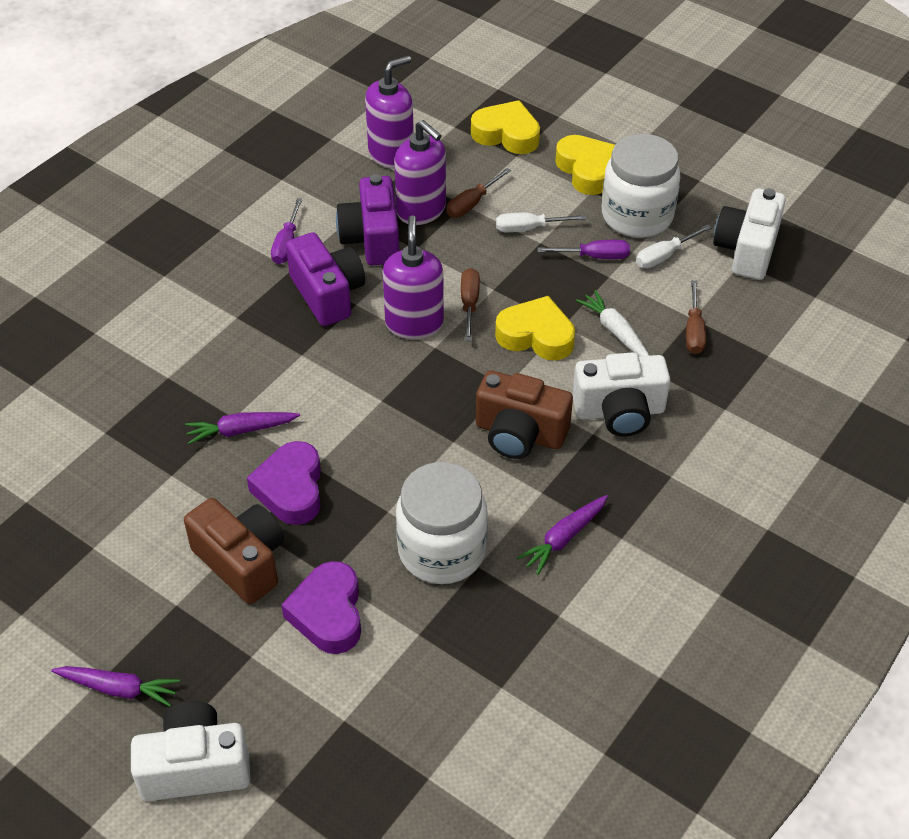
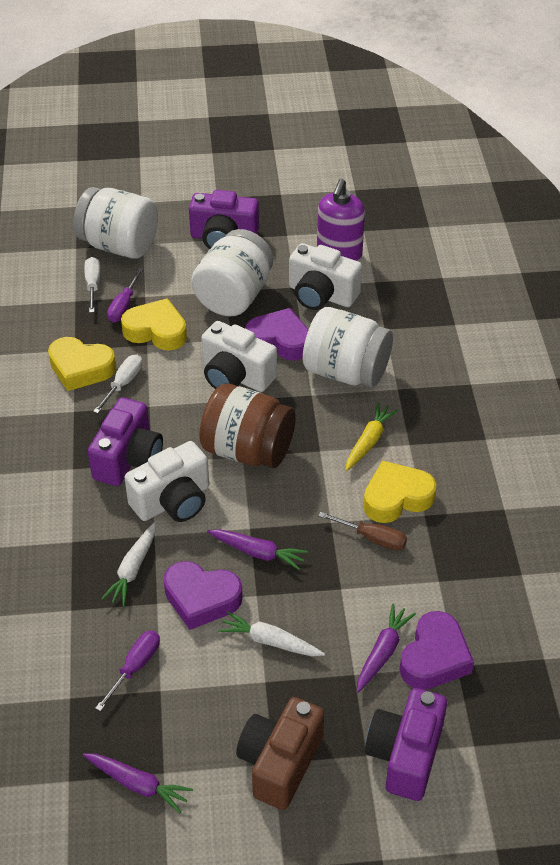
brown camera: 2 -> 1
brown jar: 0 -> 1
brown screwdriver: 3 -> 1
purple camera: 2 -> 3
purple heart: 2 -> 3
purple soap dispenser: 3 -> 1
white carrot: 1 -> 2
white jar: 2 -> 3
yellow carrot: 0 -> 1

